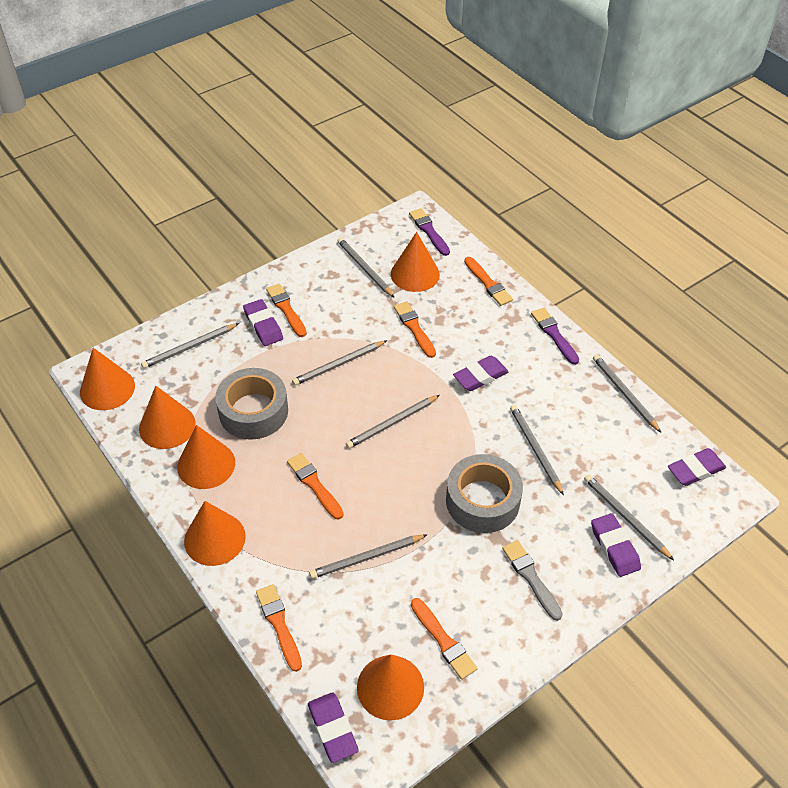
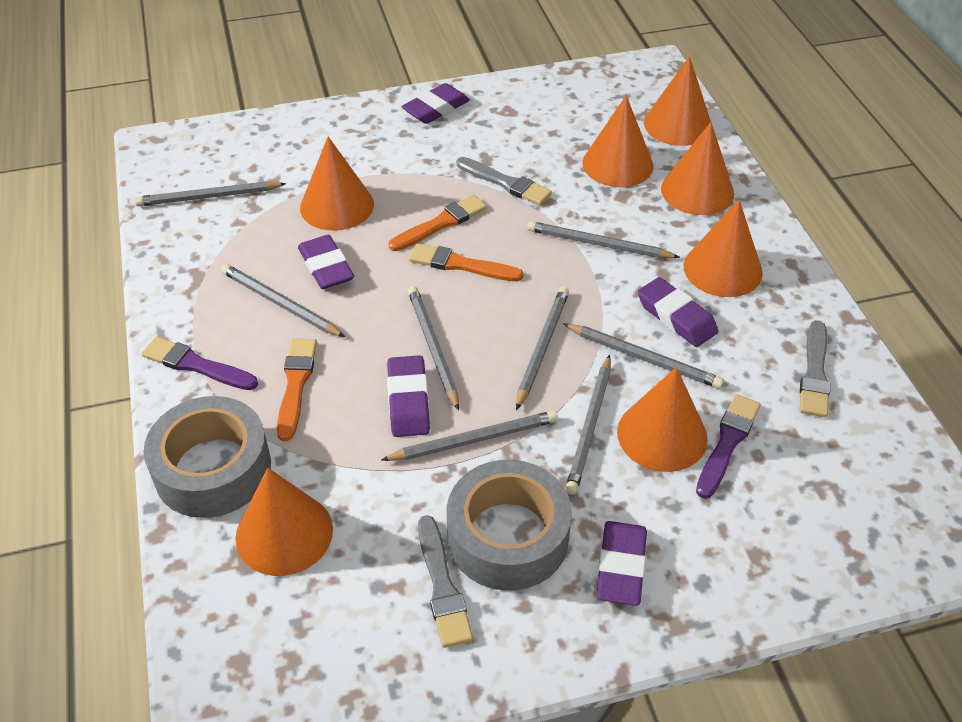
grey brush: 1 -> 3
orange brush: 6 -> 3
orange cone: 6 -> 7

